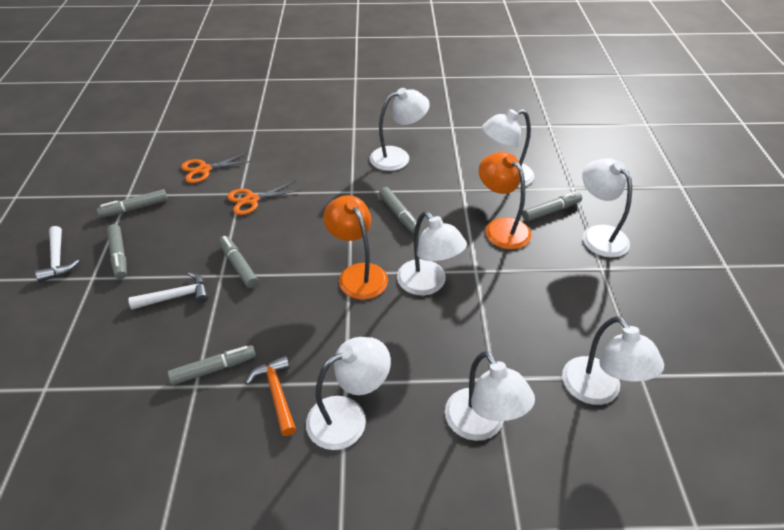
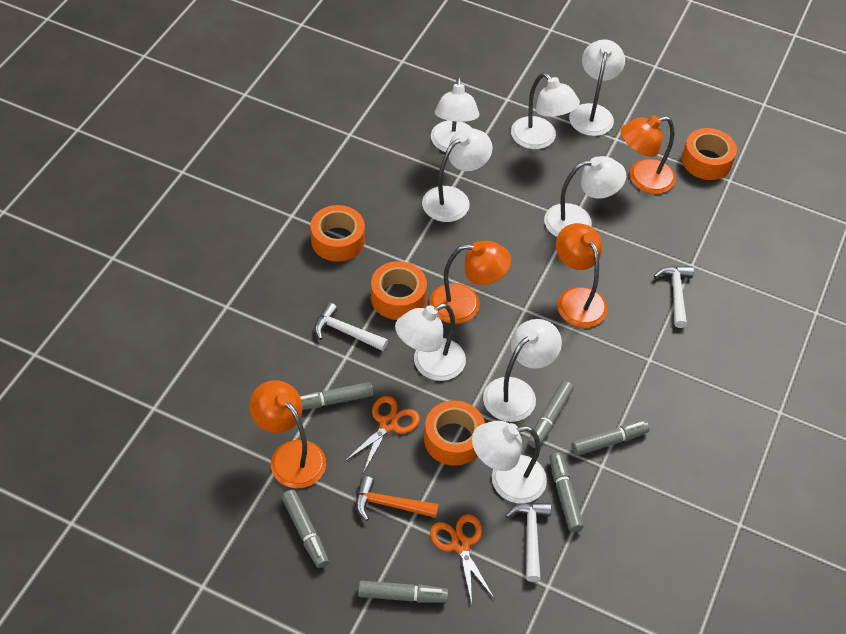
orange lamp: 2 -> 4
orange tape: 0 -> 4
white hammer: 2 -> 3
white lamp: 7 -> 8

